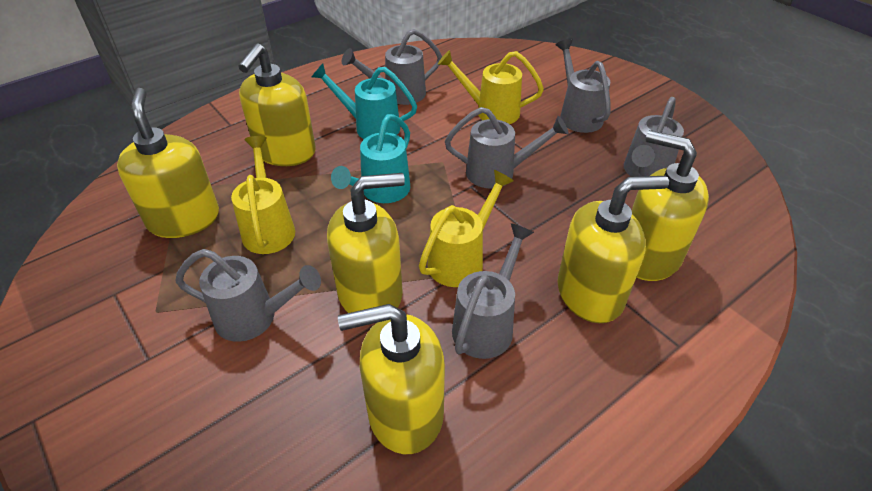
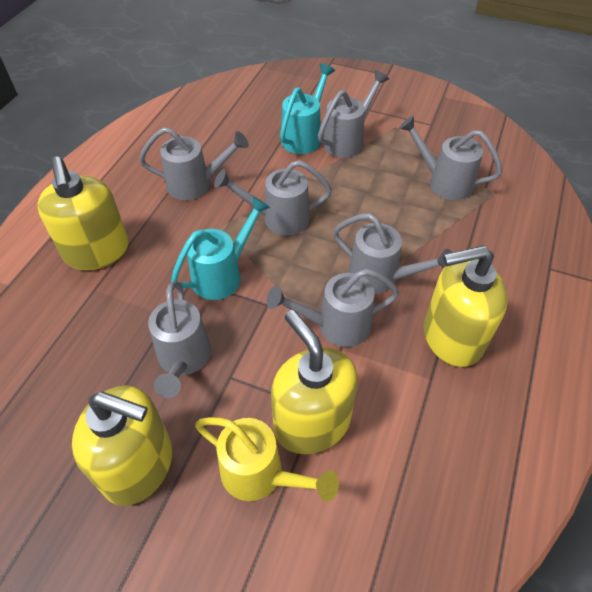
grey watering can: 6 -> 7
yellow soap dispenser: 6 -> 4
yellow watering can: 3 -> 1

